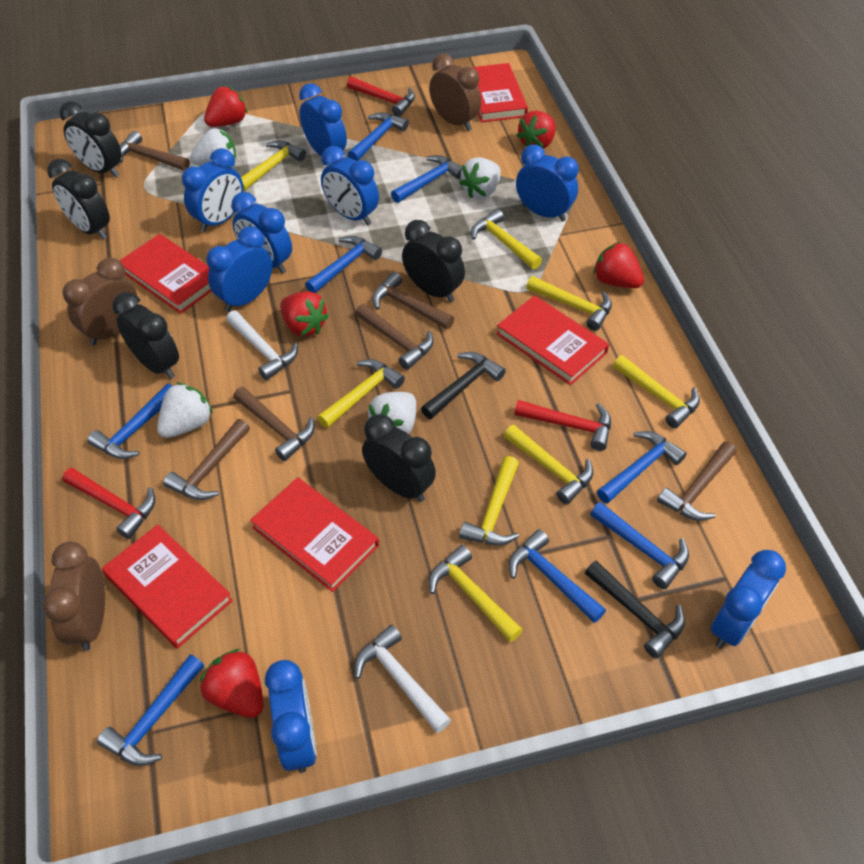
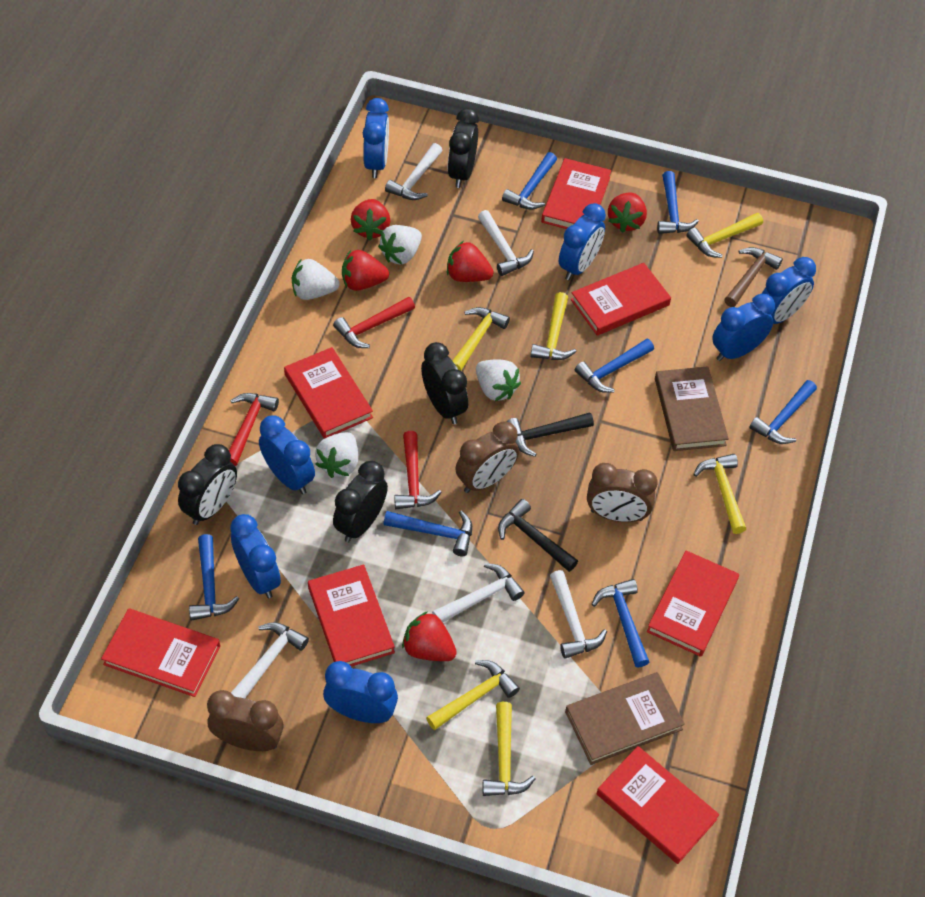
black clock: 5 -> 4
blue clock: 8 -> 7
blue hammer: 8 -> 7
brown book: 0 -> 2
brown hammer: 6 -> 1
red book: 5 -> 7
white hammer: 2 -> 5
yellow hammer: 8 -> 6

